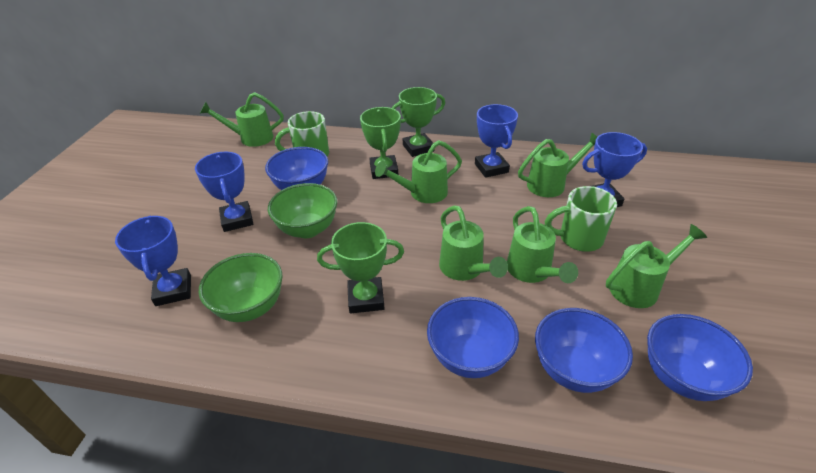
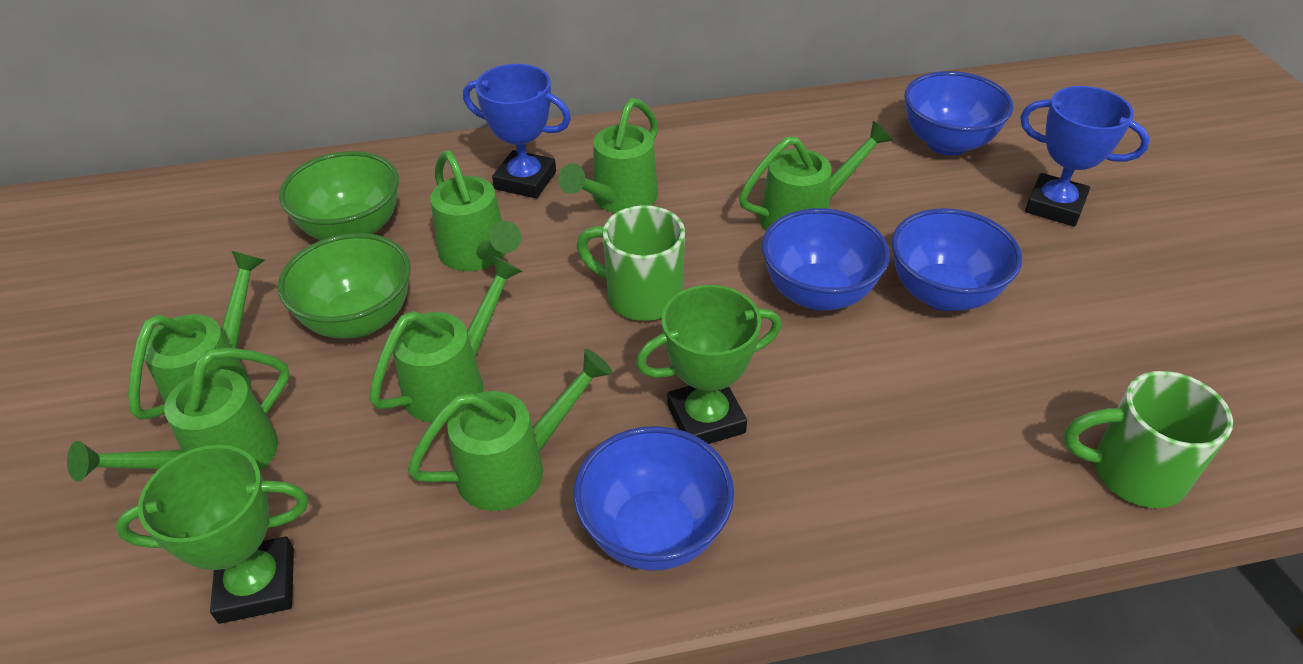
blue trophy: 4 -> 2
green trophy: 3 -> 2
green watering can: 6 -> 7

